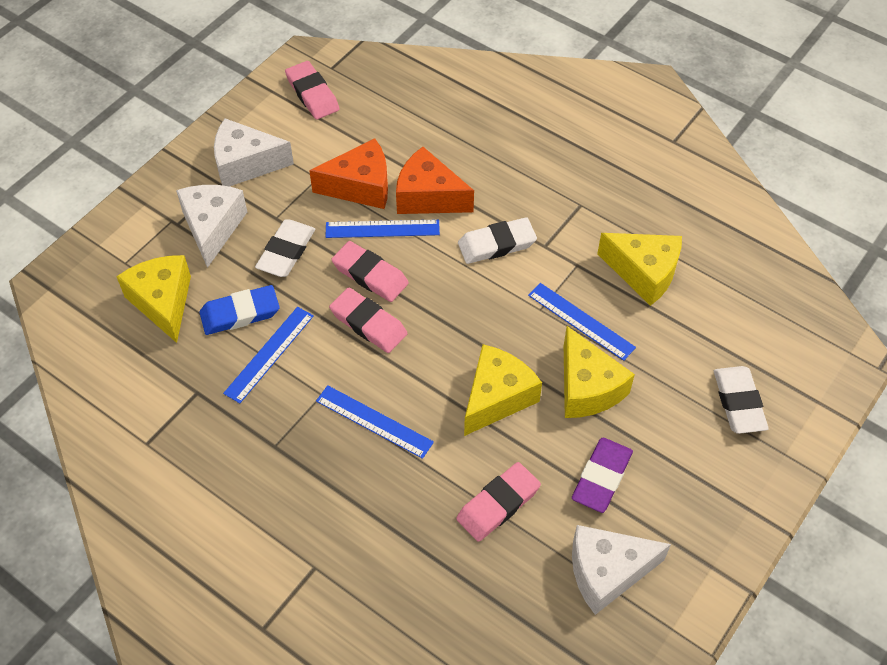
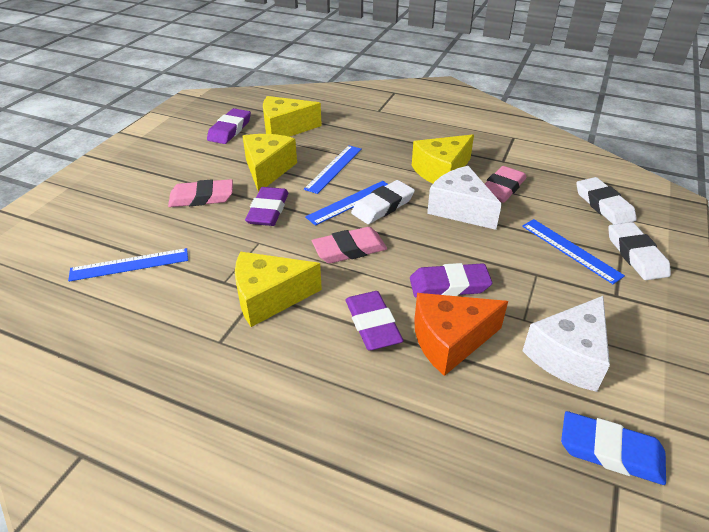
orange cheese: 2 -> 1
pink eraser: 4 -> 3
purple eraser: 1 -> 4
white cheese: 3 -> 2

